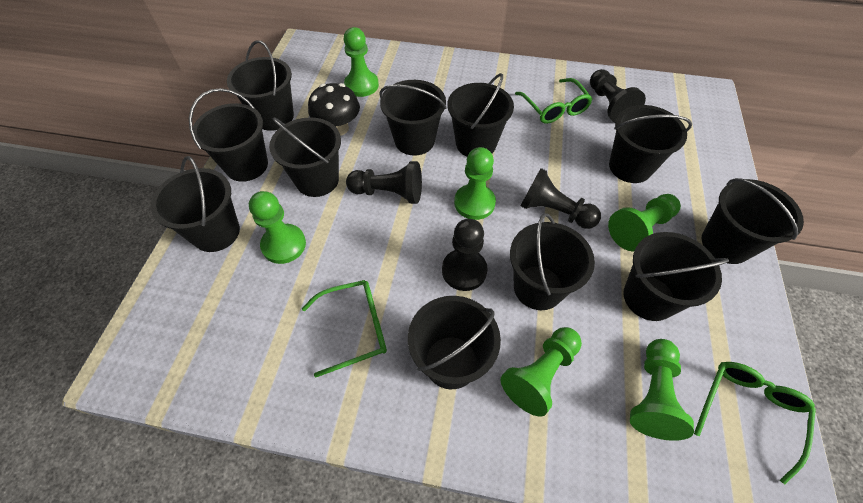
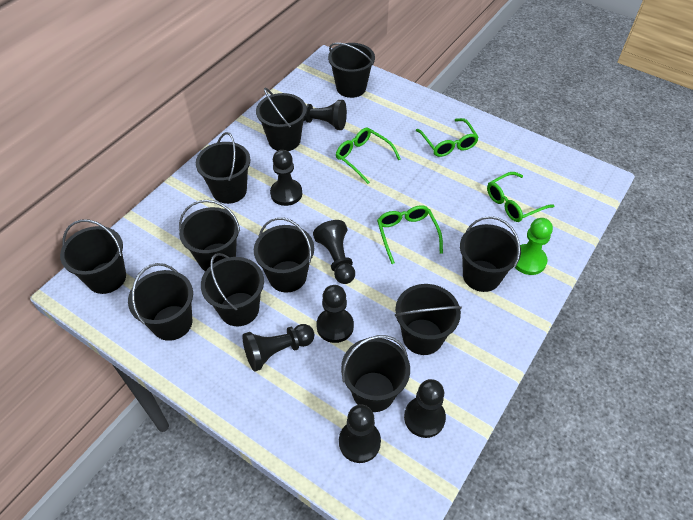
black mushroom: 1 -> 0
black pawn: 4 -> 7
green glasses: 3 -> 4
green pawn: 6 -> 1

